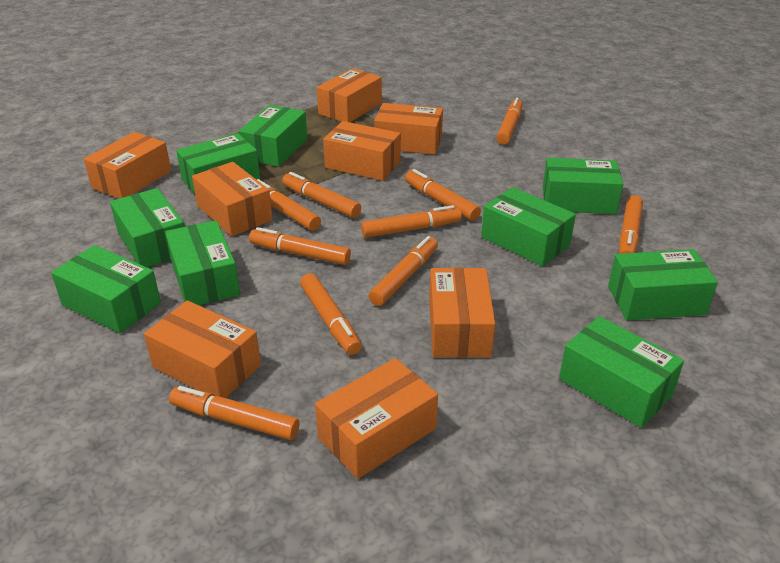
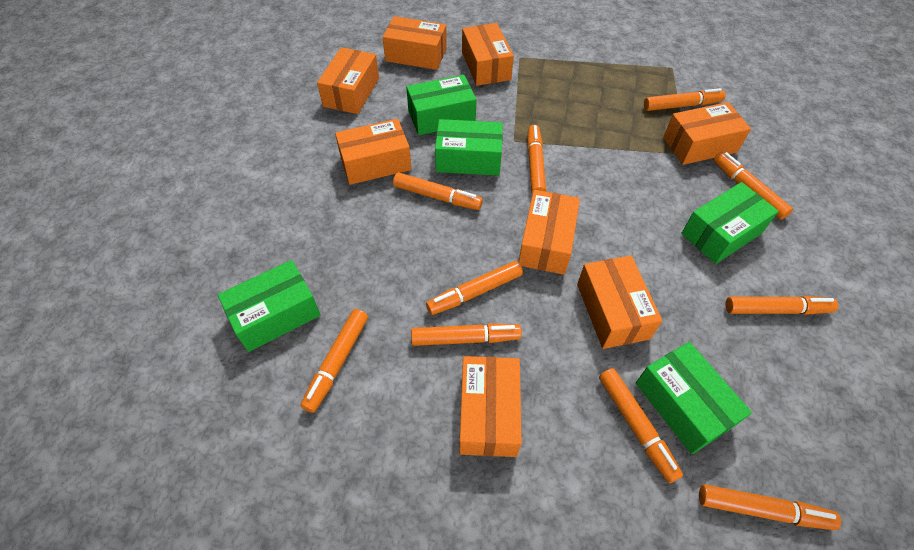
green box: 9 -> 5

